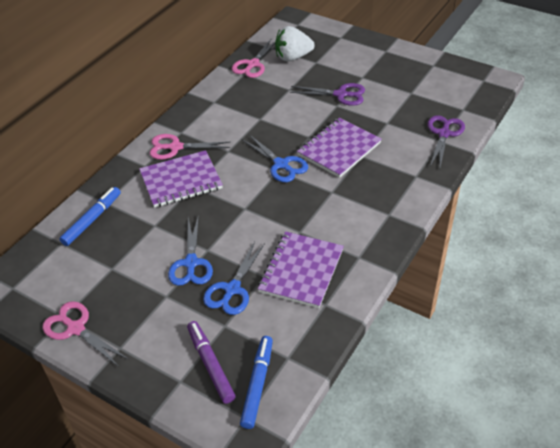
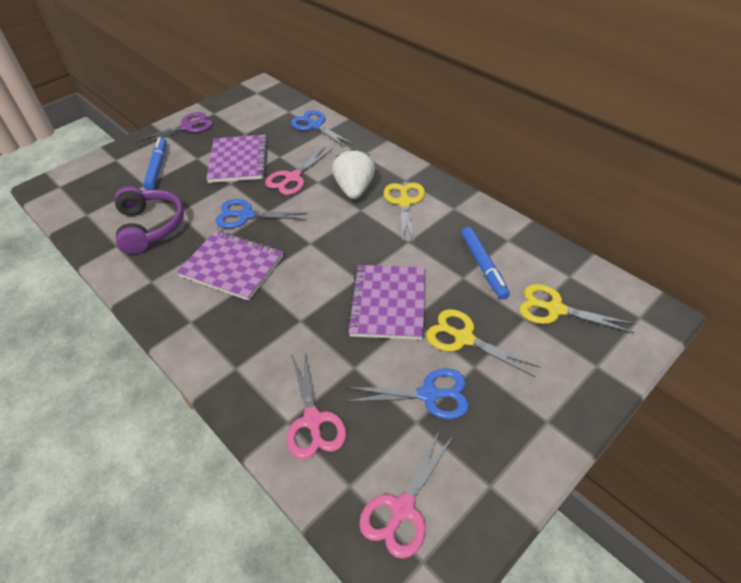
purple headphones: 0 -> 1
purple marker: 1 -> 0
purple scissors: 2 -> 1
yellow scissors: 0 -> 3

